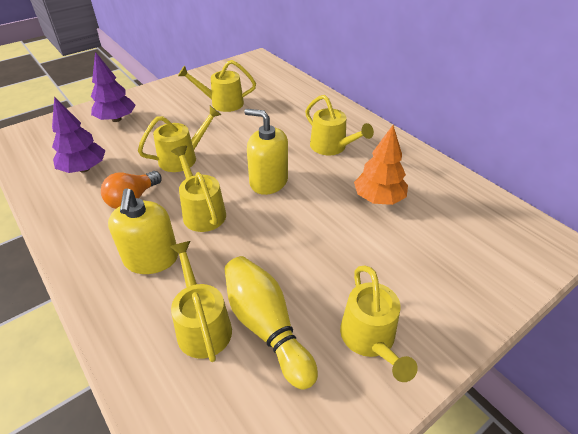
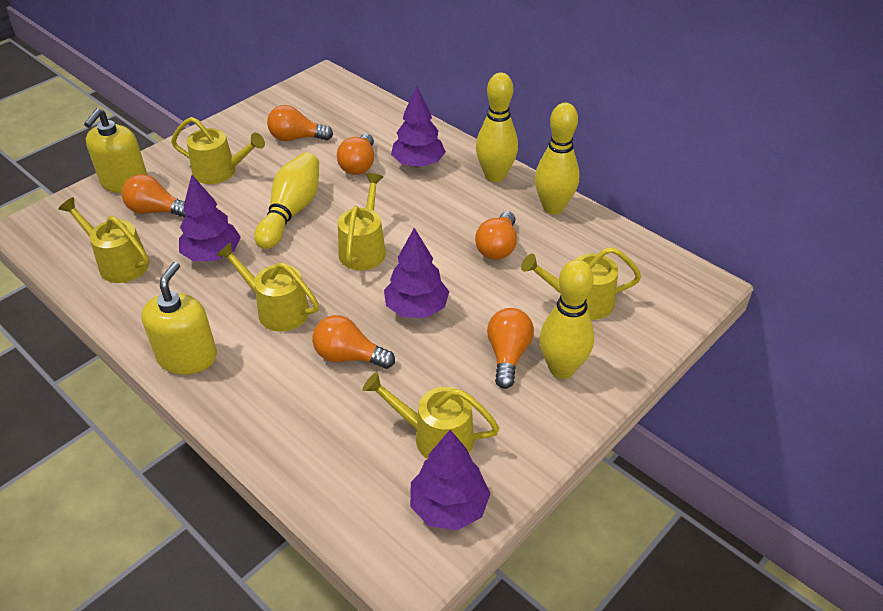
orange light bulb: 1 -> 6
orange tree: 1 -> 0
purple tree: 2 -> 4
yellow bowling pin: 1 -> 4

